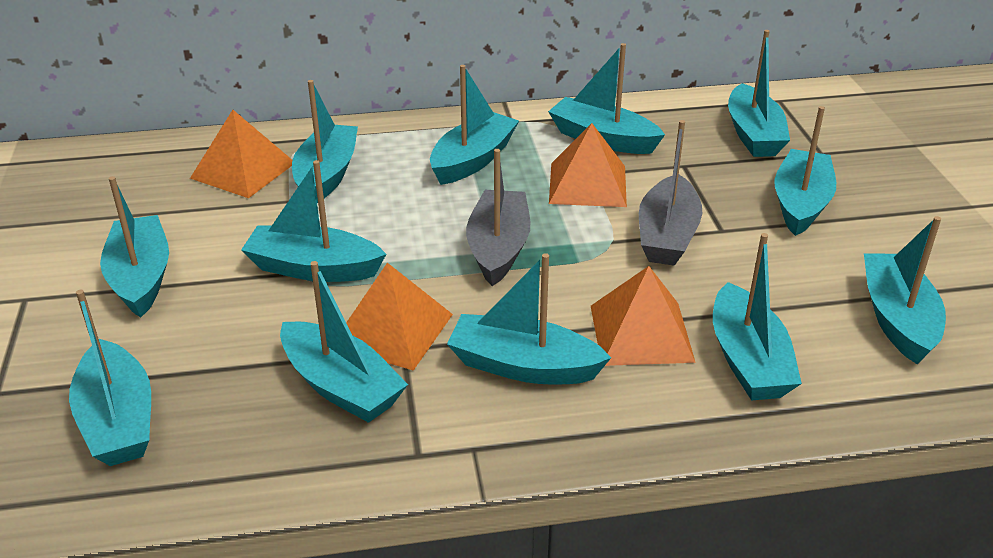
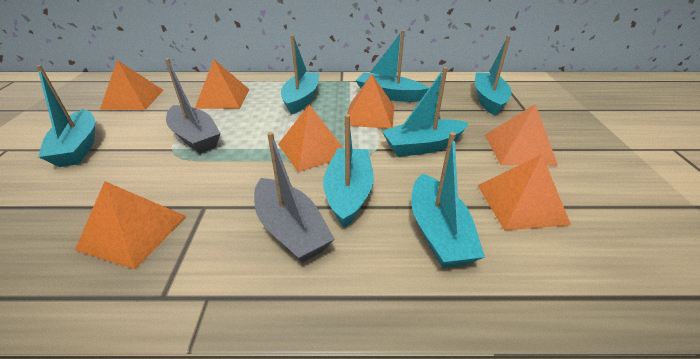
orange pyramid: 4 -> 7
turquoise boat: 12 -> 7

